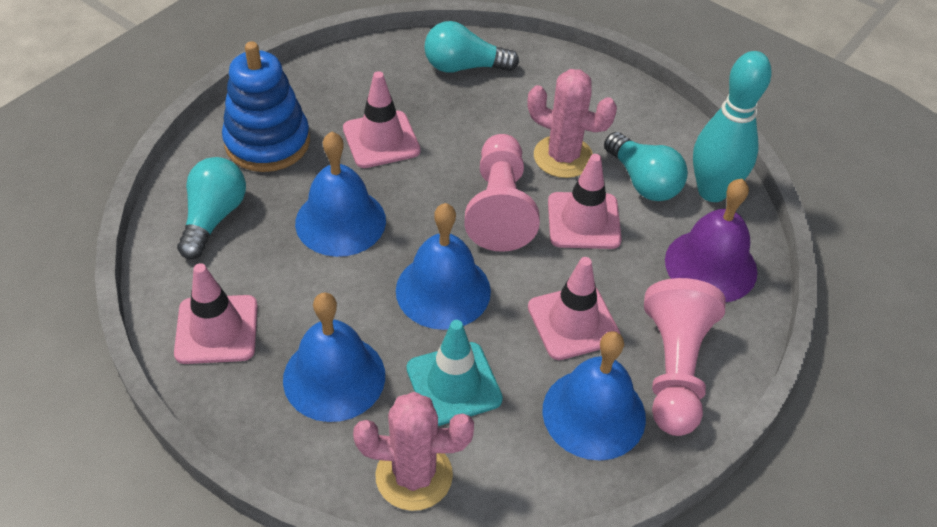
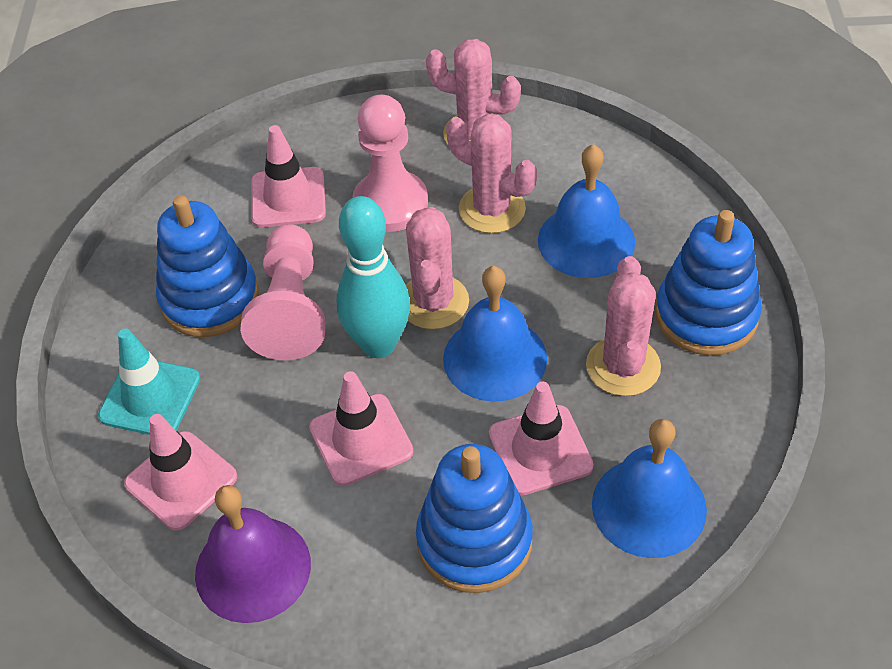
blue bell: 4 -> 3
blue stacking toy: 1 -> 3
pink cactus: 2 -> 4
turquoise light bulb: 3 -> 0

